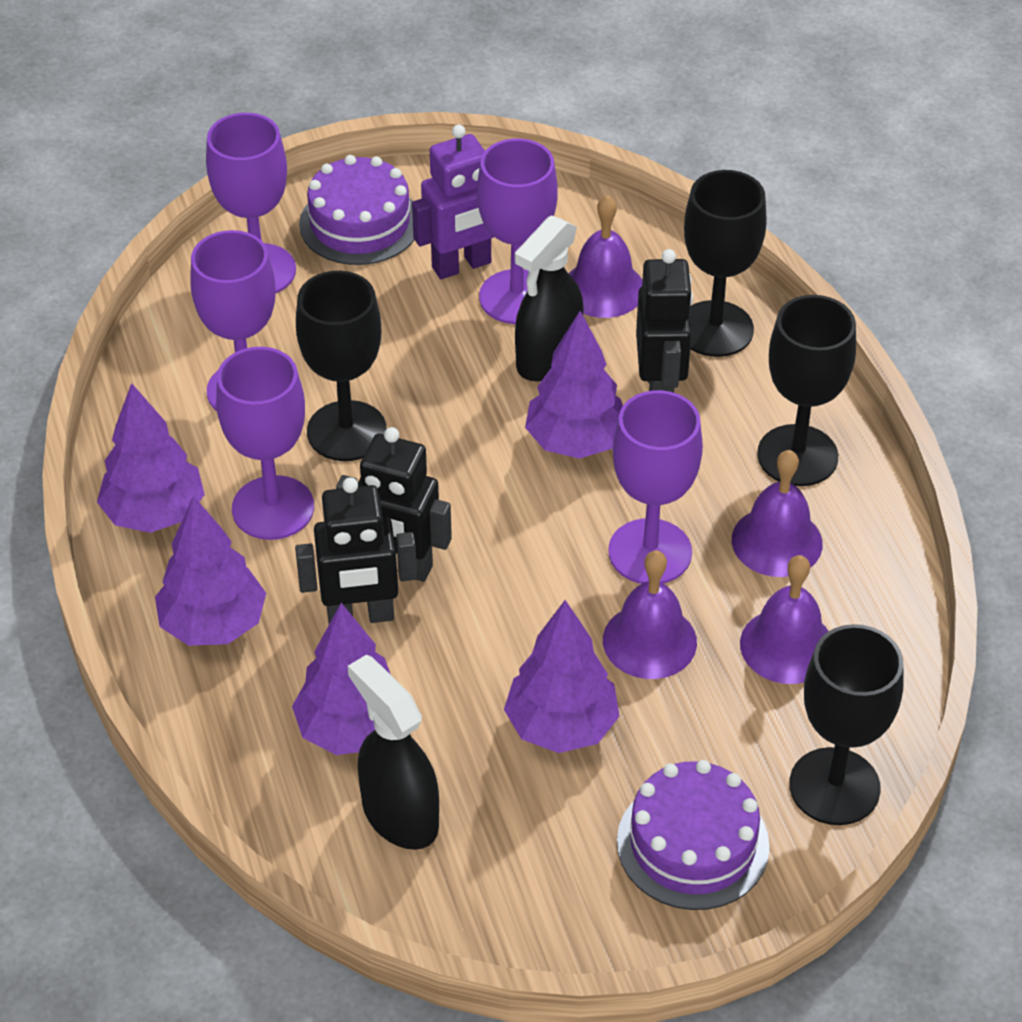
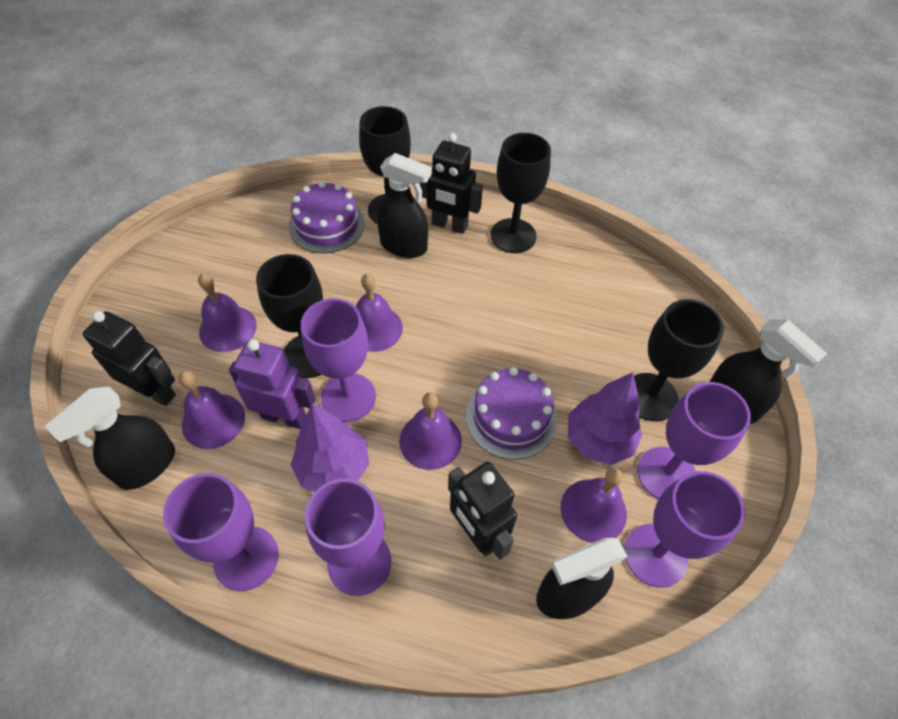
black spray bottle: 2 -> 4
purple bell: 4 -> 5
purple tree: 5 -> 2

